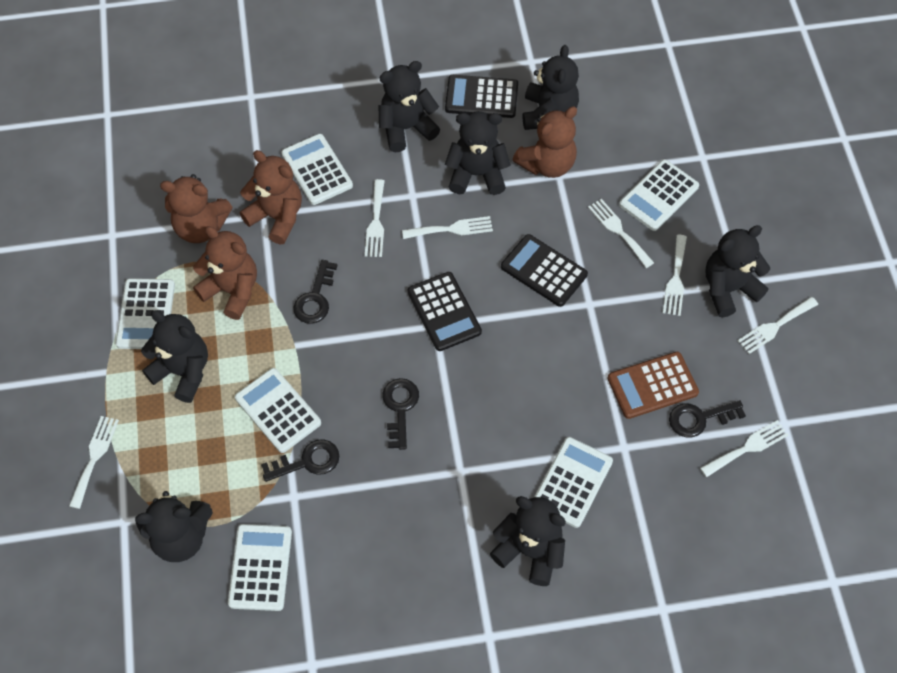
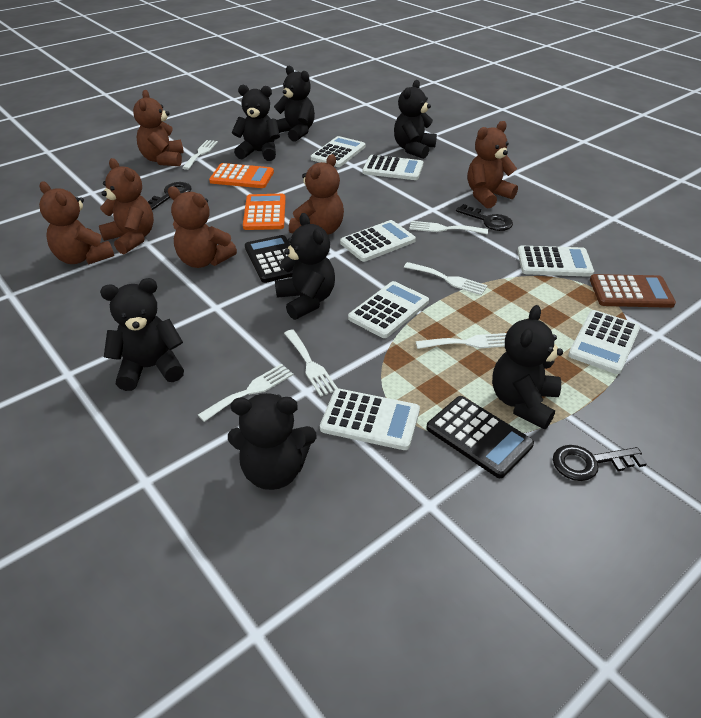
black calculator: 3 -> 2
black key: 4 -> 3
brown teddy bear: 4 -> 6
orange calculator: 0 -> 2
white calculator: 6 -> 7
white fork: 7 -> 6

